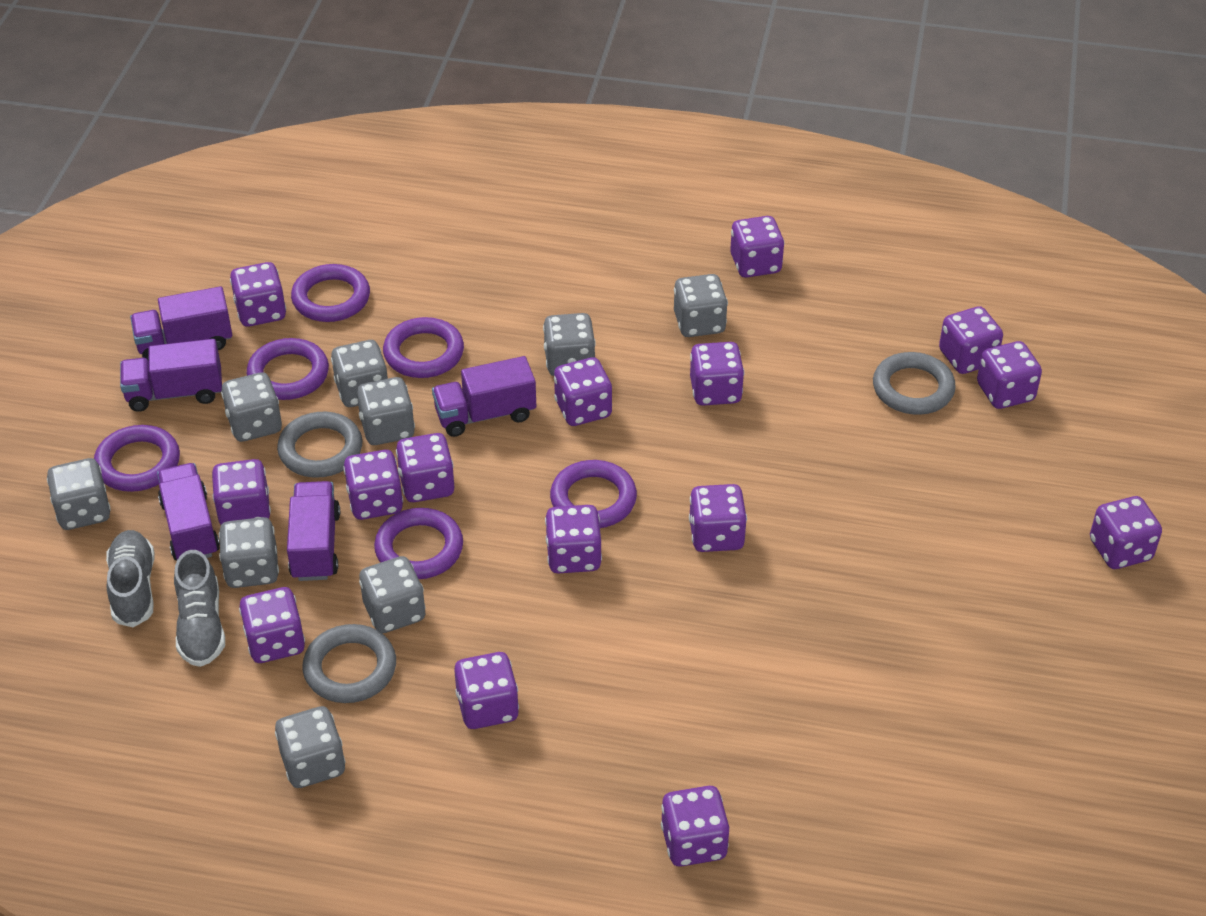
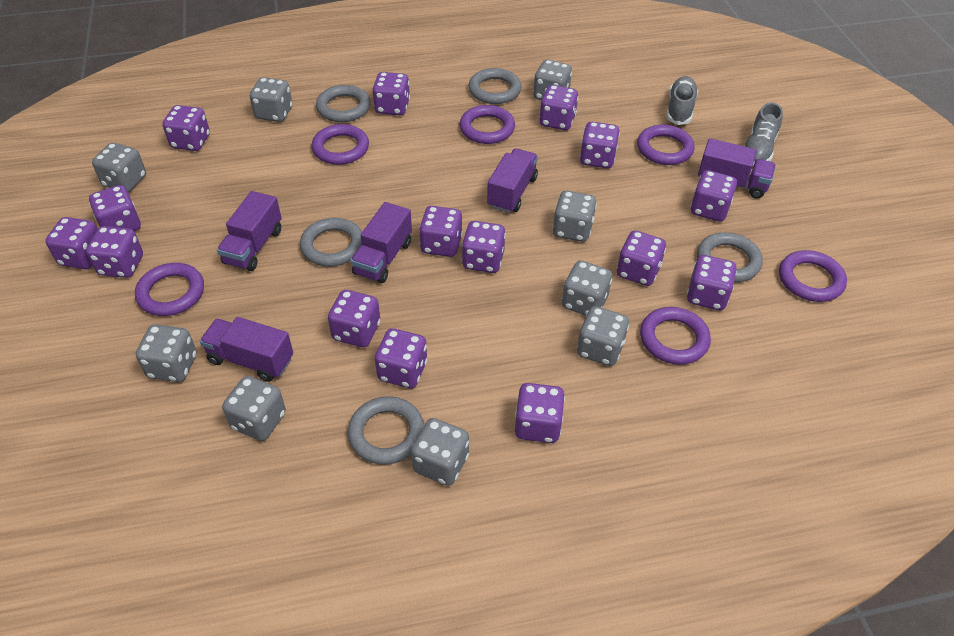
grey ring: 3 -> 5

